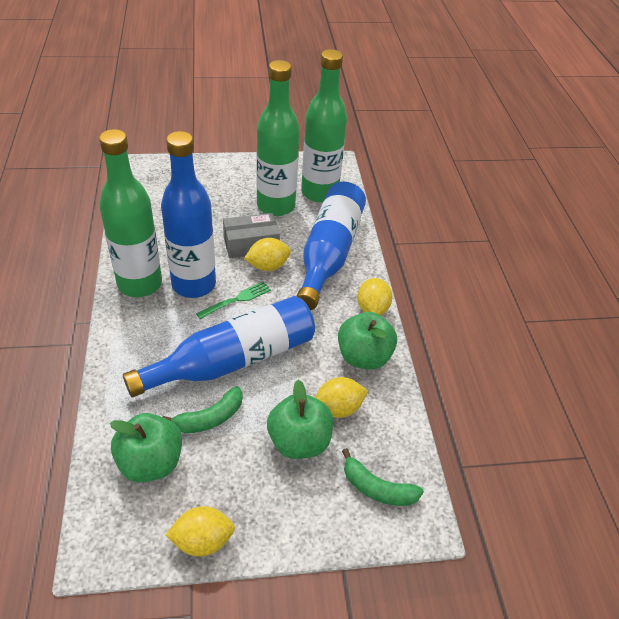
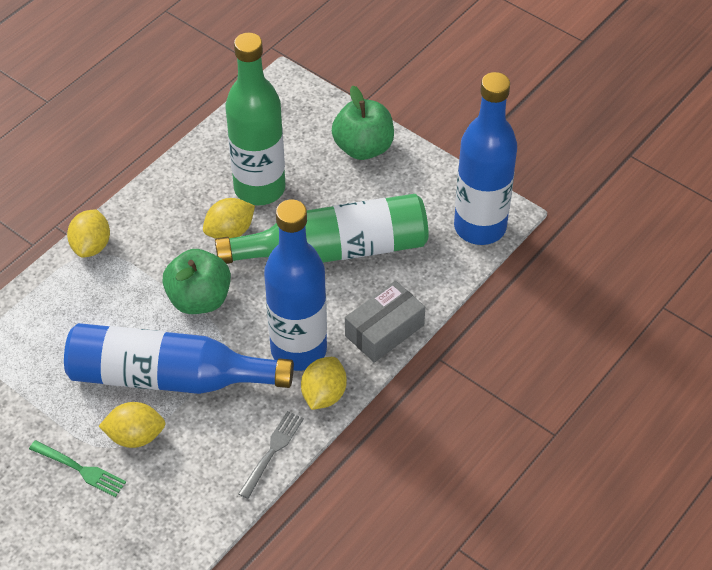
green apple: 3 -> 2
green banana: 2 -> 0
green bottle: 3 -> 2
grey fork: 0 -> 1

